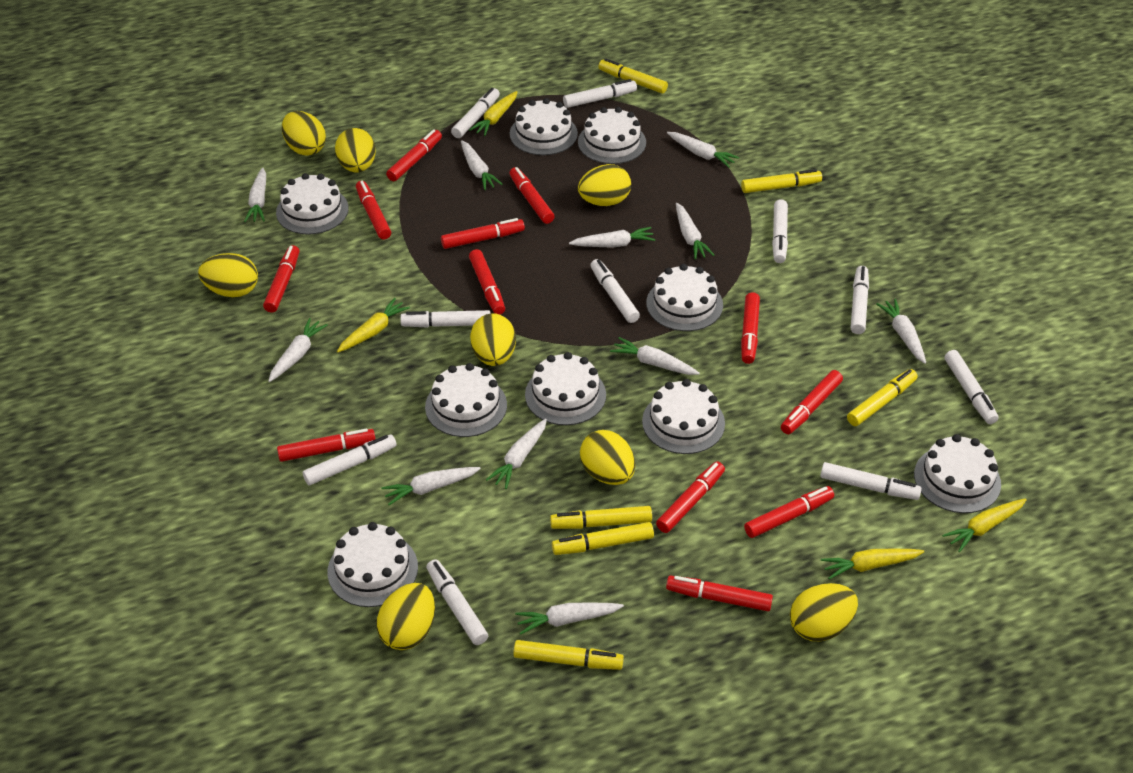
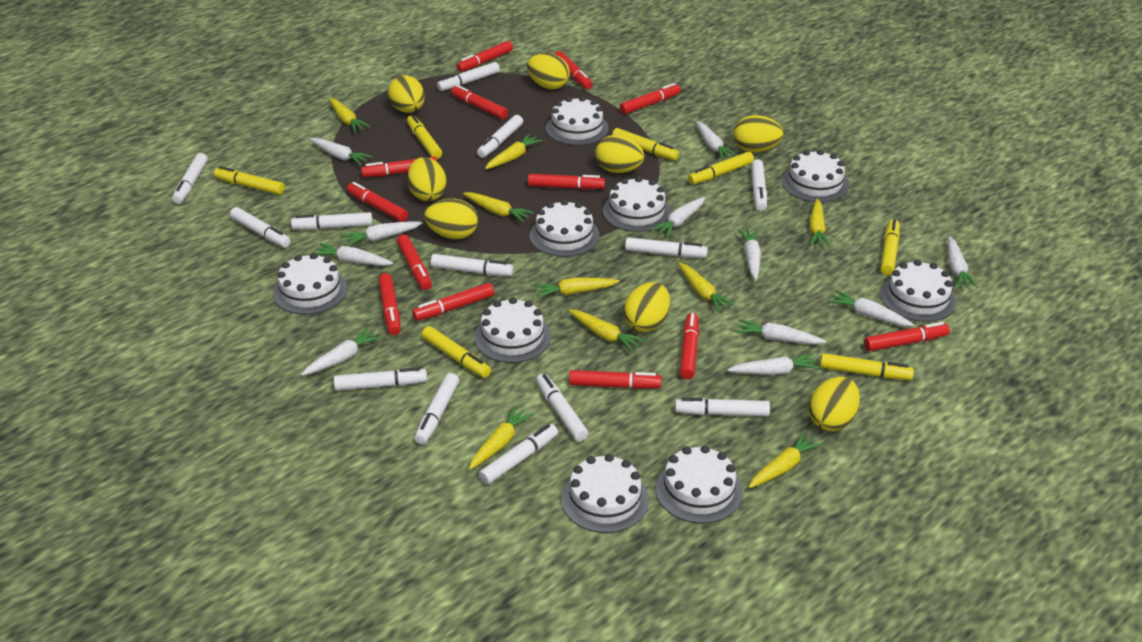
red marker: 12 -> 13
white marker: 10 -> 13
yellow carrot: 4 -> 9
yellow marker: 6 -> 7

